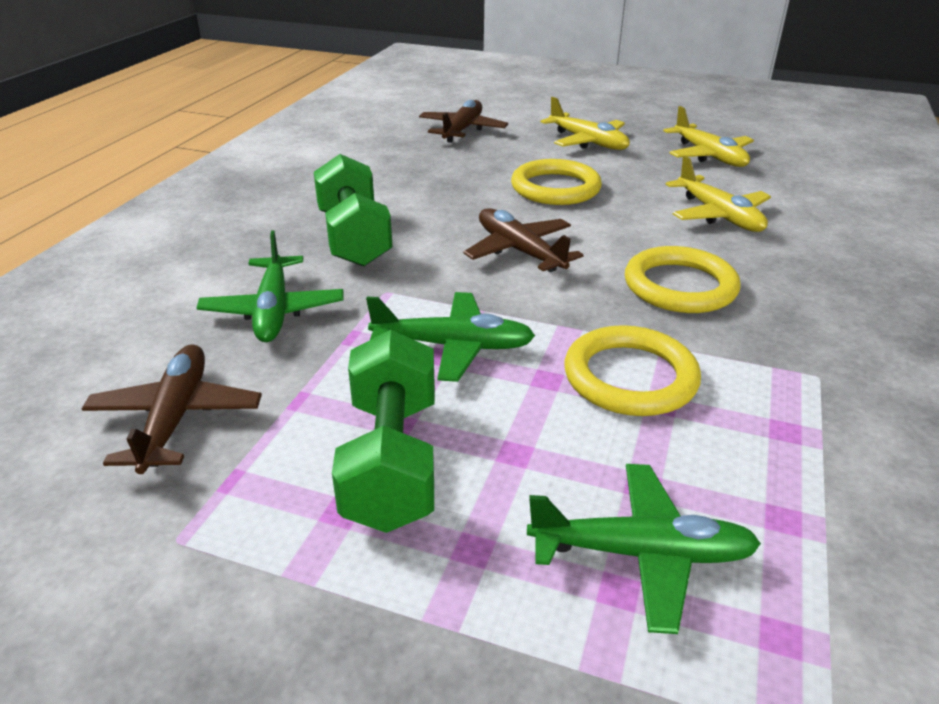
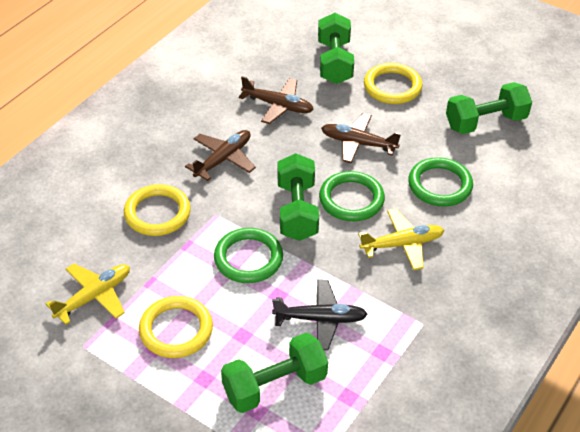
black plane: 0 -> 1
green dumbbell: 2 -> 4
green plane: 3 -> 0
green ring: 0 -> 3
yellow plane: 3 -> 2

